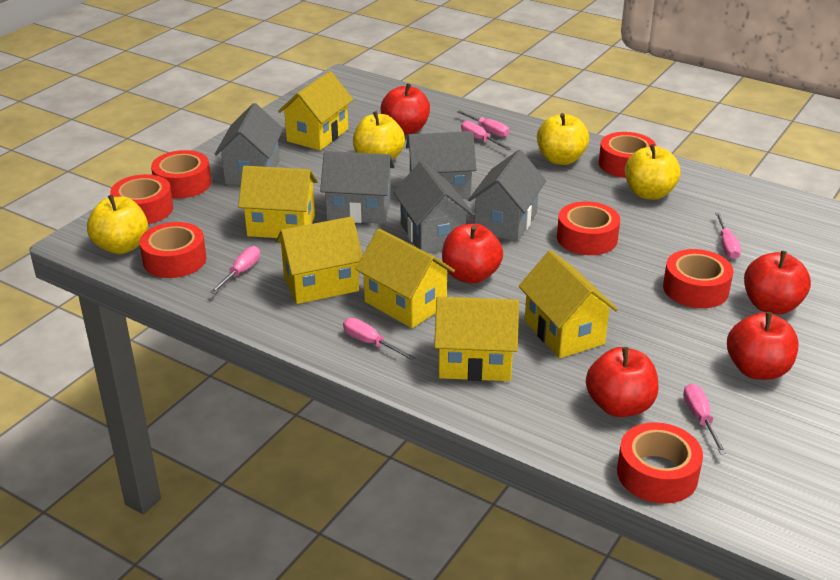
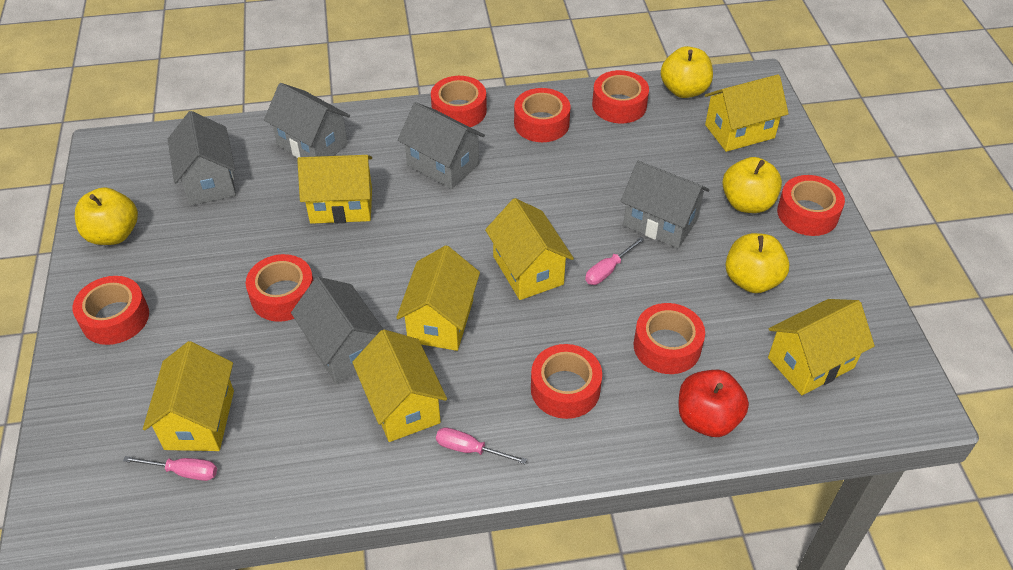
pink screwdriver: 6 -> 3
red apple: 5 -> 1
red tape: 7 -> 8
yellow house: 6 -> 7

